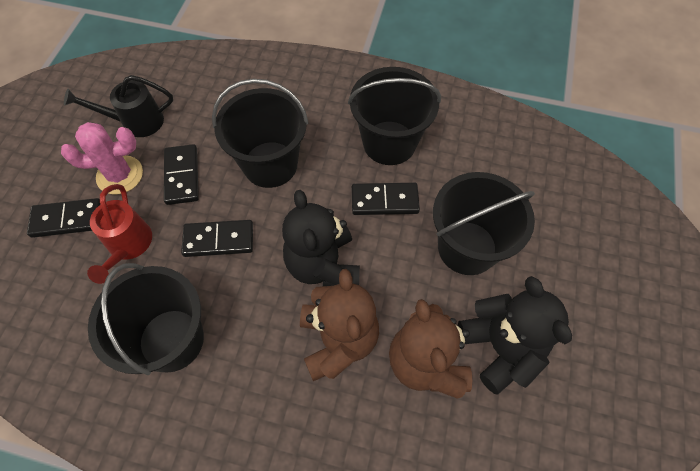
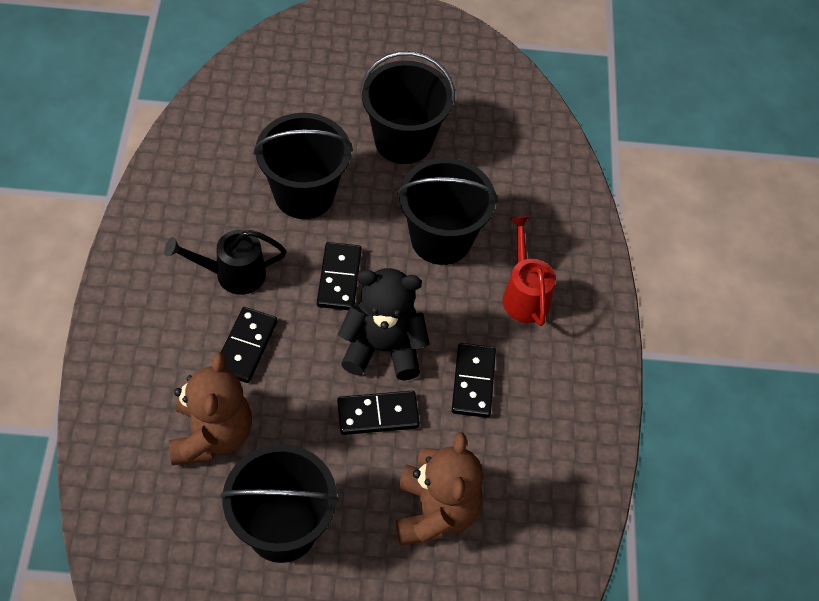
black teddy bear: 2 -> 1
pink cactus: 1 -> 0

